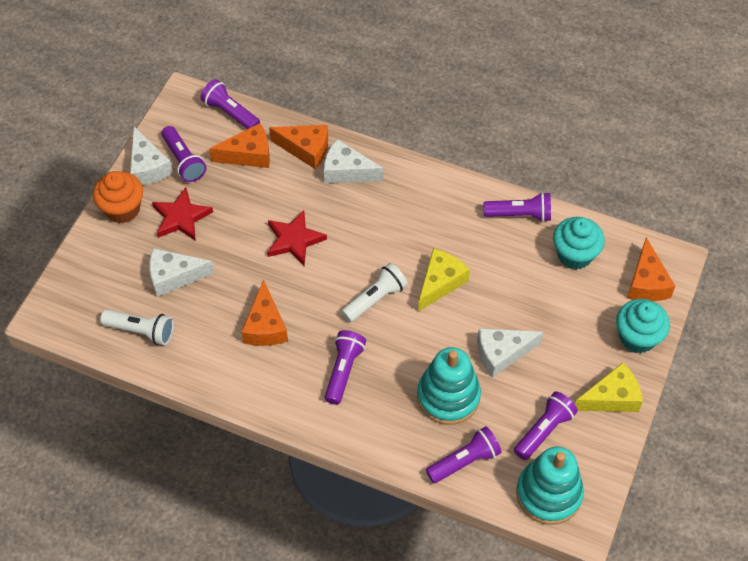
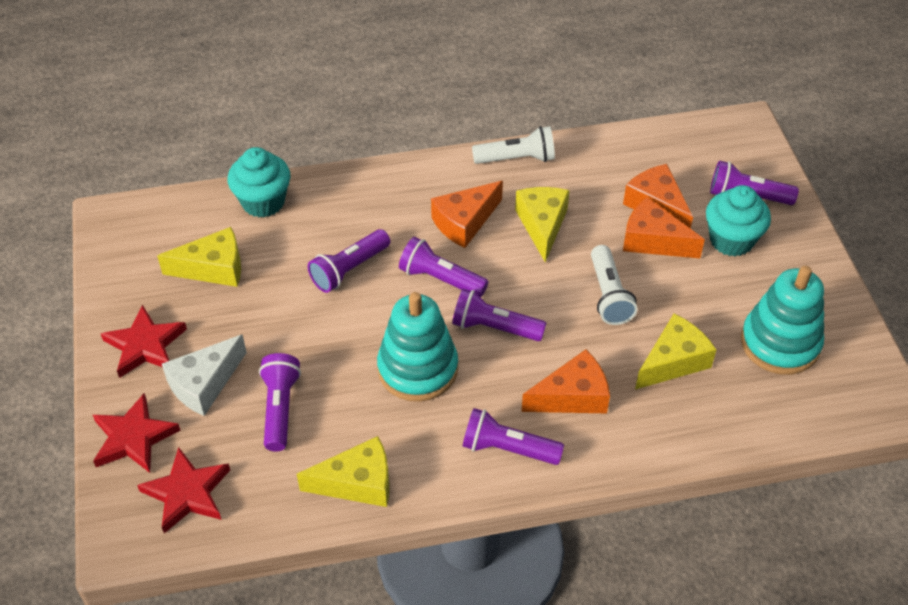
orange cupcake: 1 -> 0
red star: 2 -> 3
white cheese: 4 -> 1
yellow cheese: 2 -> 4

